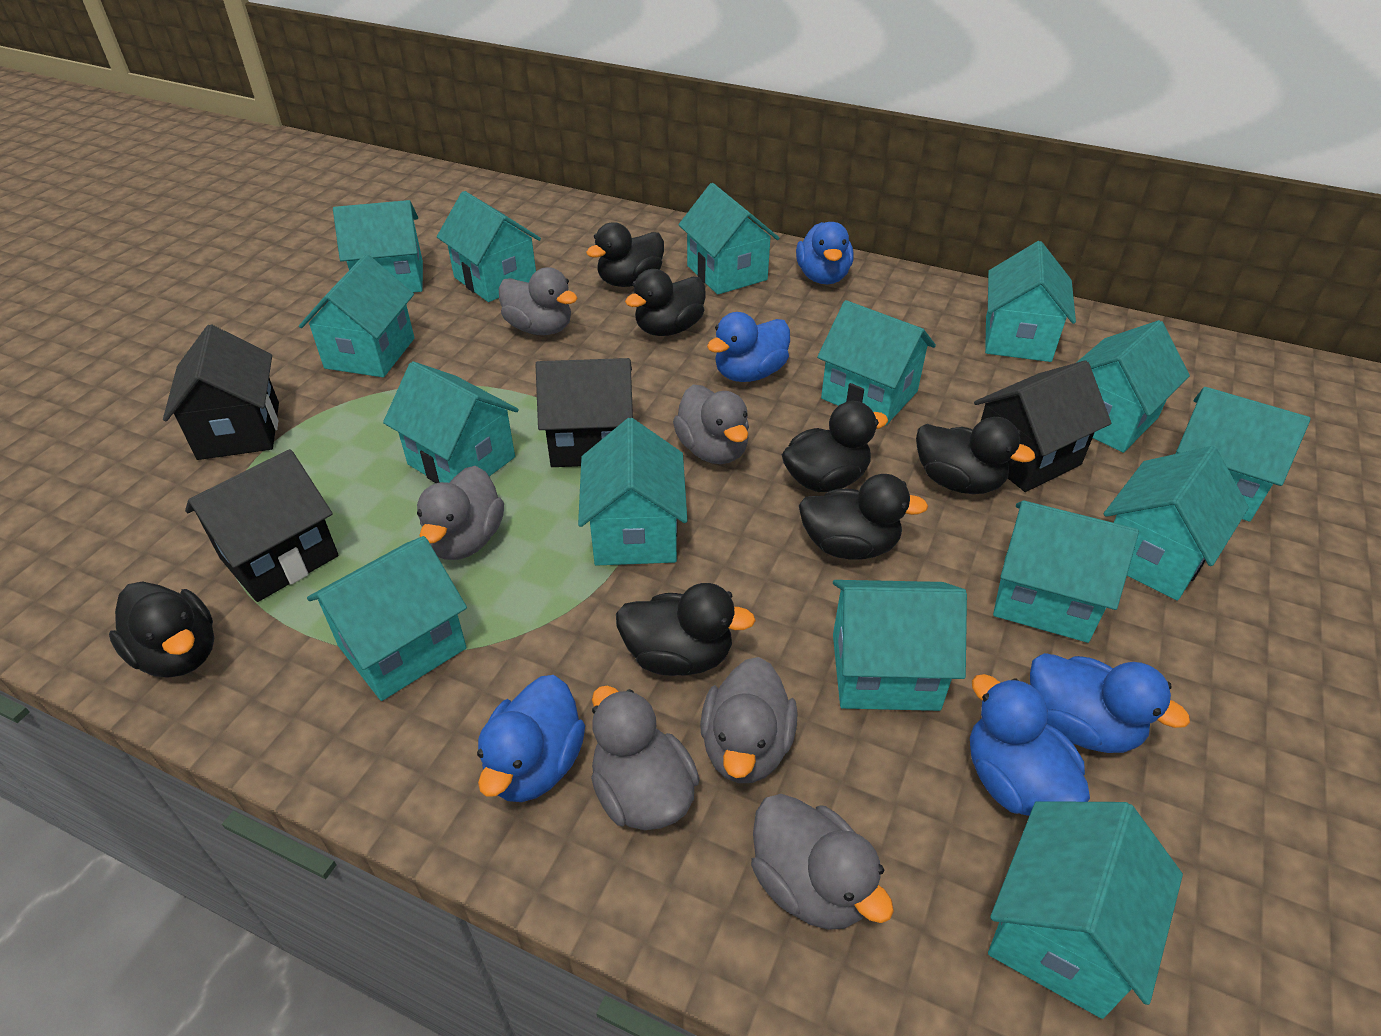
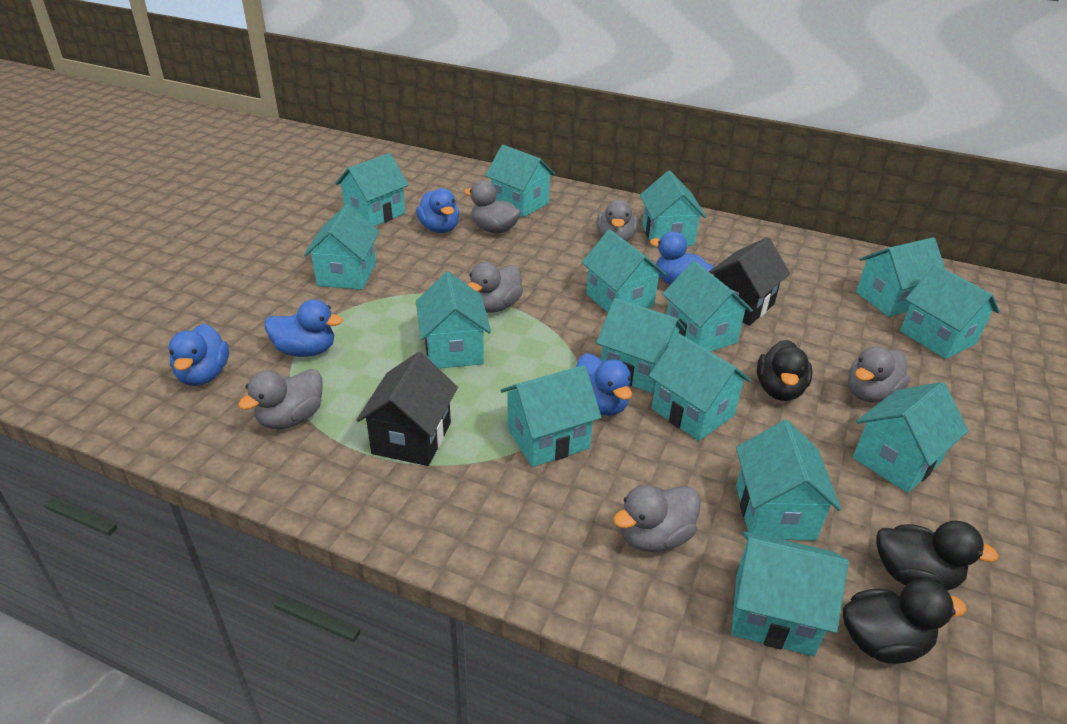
black duck: 7 -> 3
black house: 4 -> 2

